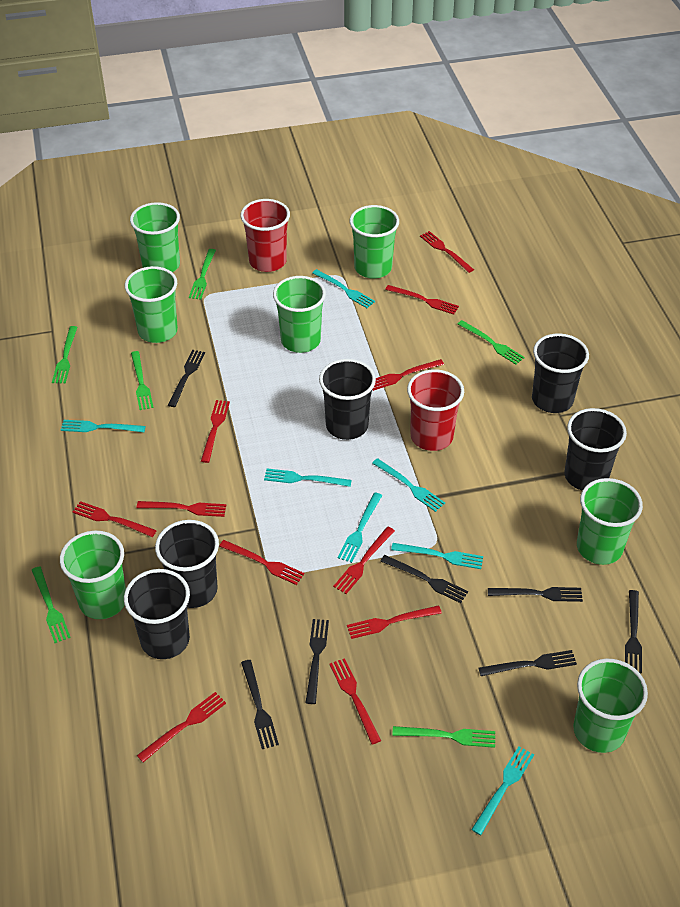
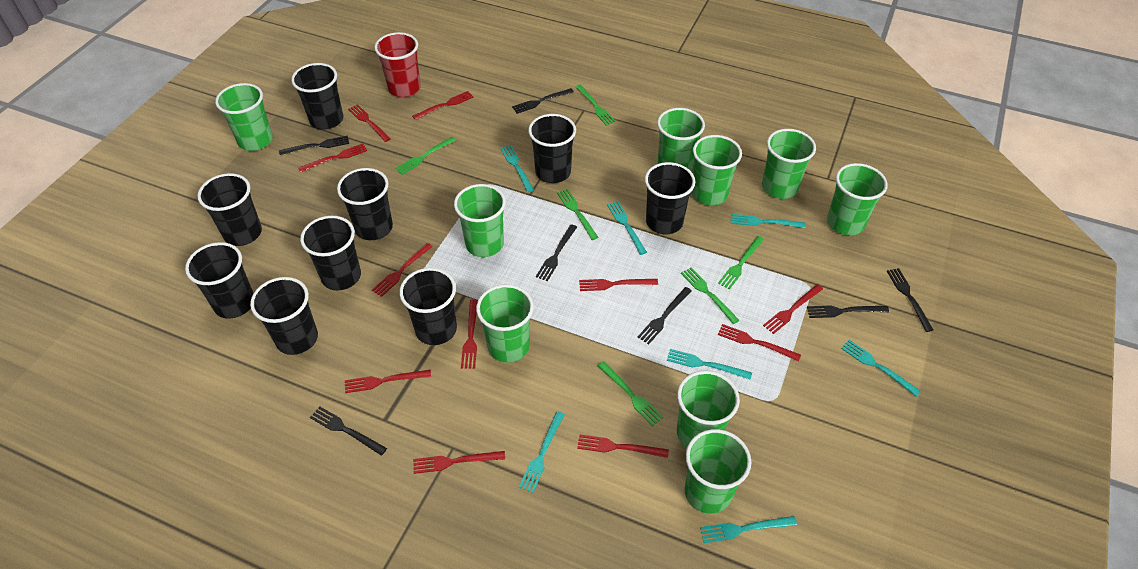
black cup: 5 -> 9
green cup: 7 -> 9
red cup: 2 -> 1

